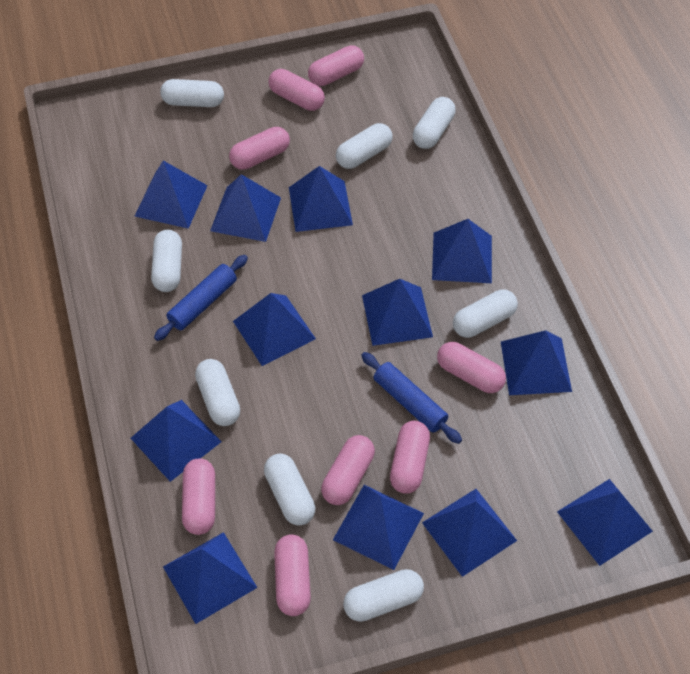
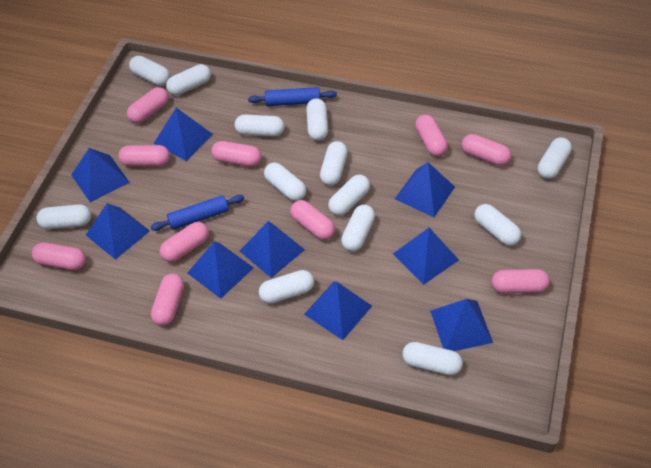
blue pyramid: 12 -> 9
pink capsule: 8 -> 10
white capsule: 8 -> 13

